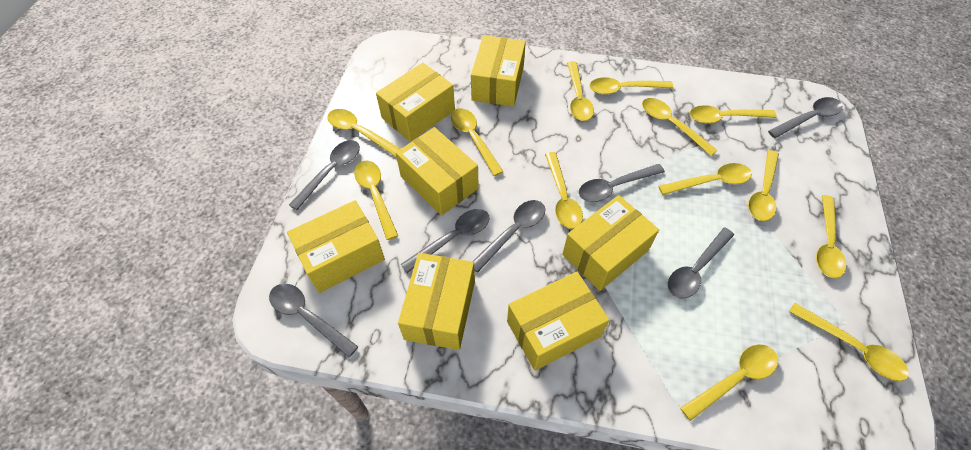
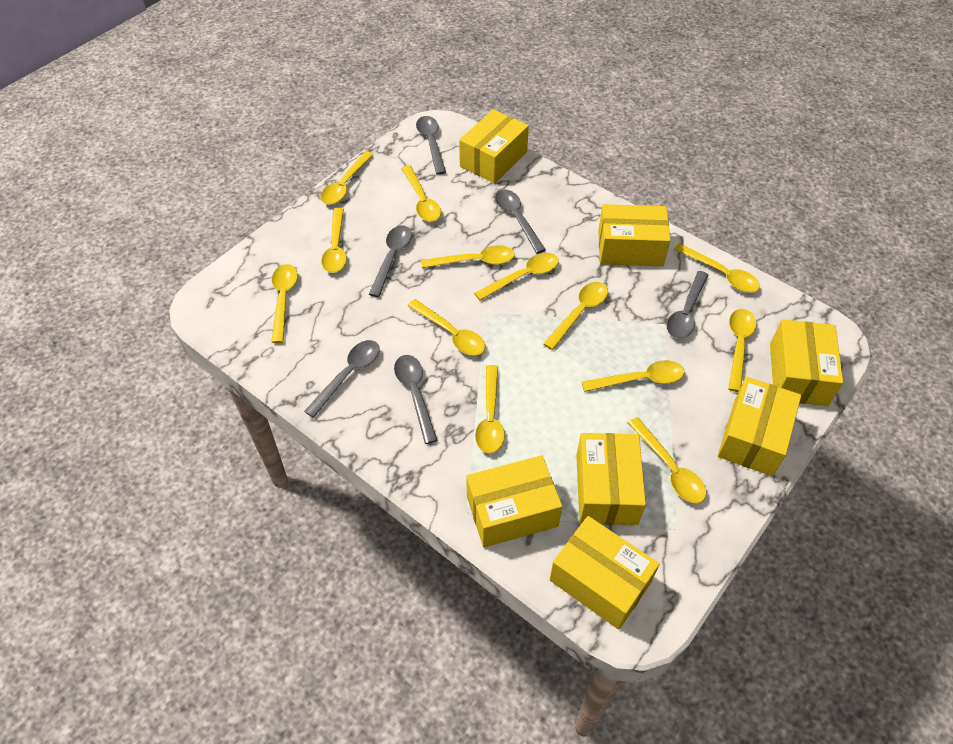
grey spoon: 7 -> 6

